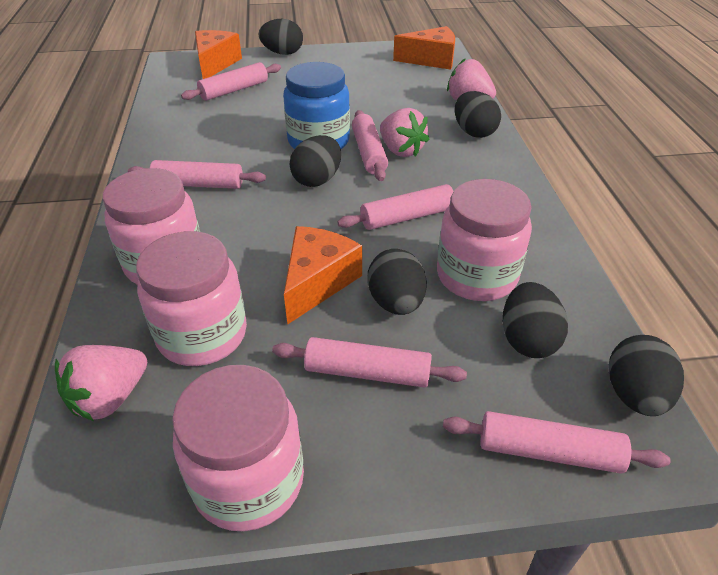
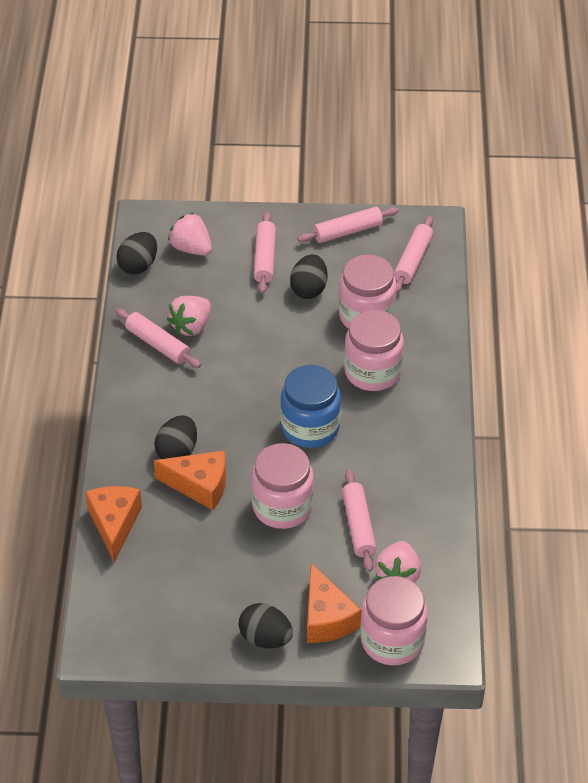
black egg: 6 -> 4
pink rolling pin: 6 -> 5

